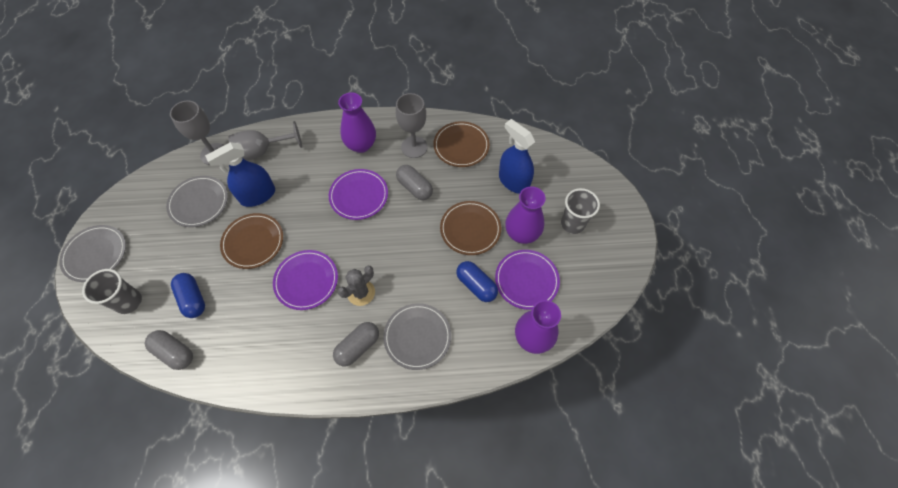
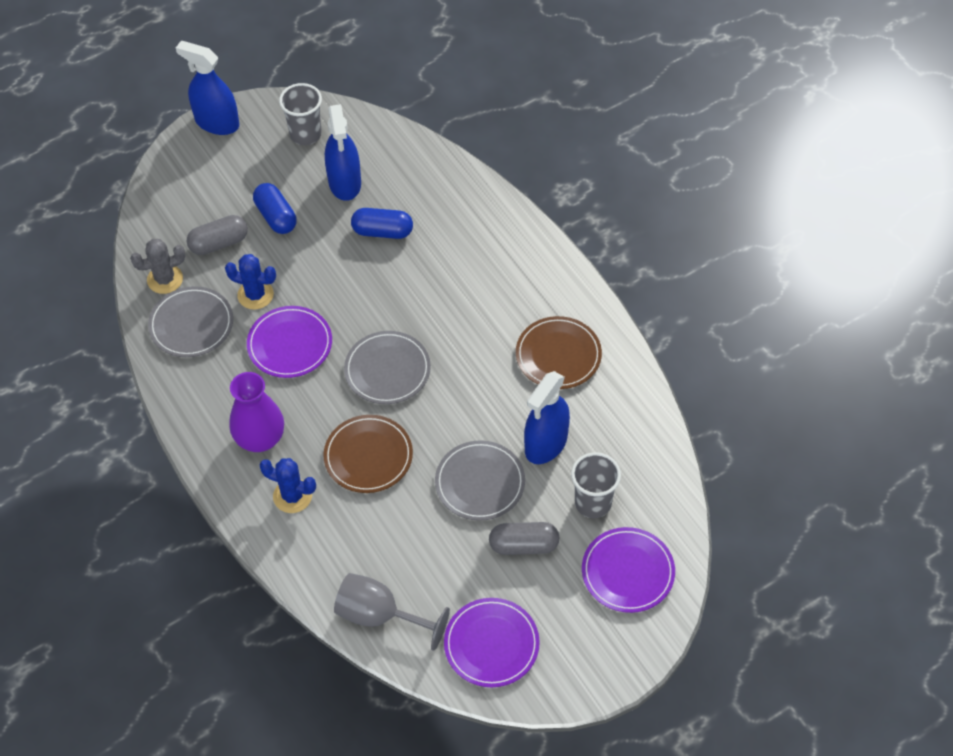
blue cactus: 0 -> 2
blue spray bottle: 2 -> 3
brown plate: 3 -> 2
grey capsule: 3 -> 2
grey goblet: 3 -> 1
purple vase: 3 -> 1

